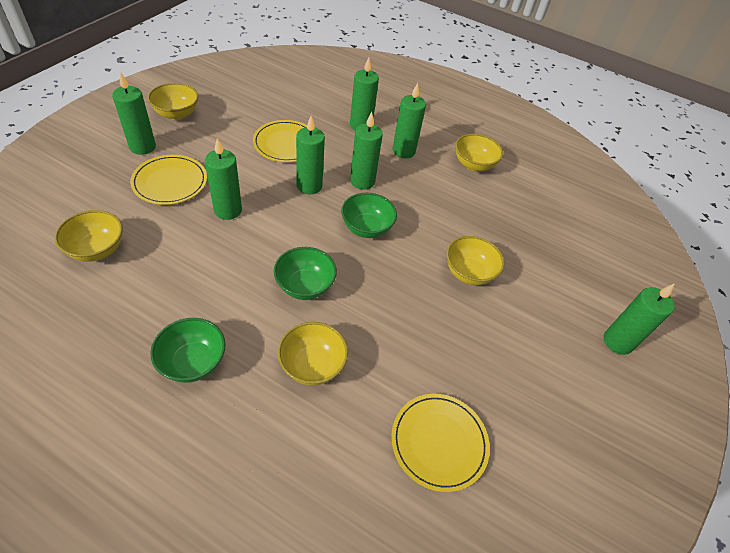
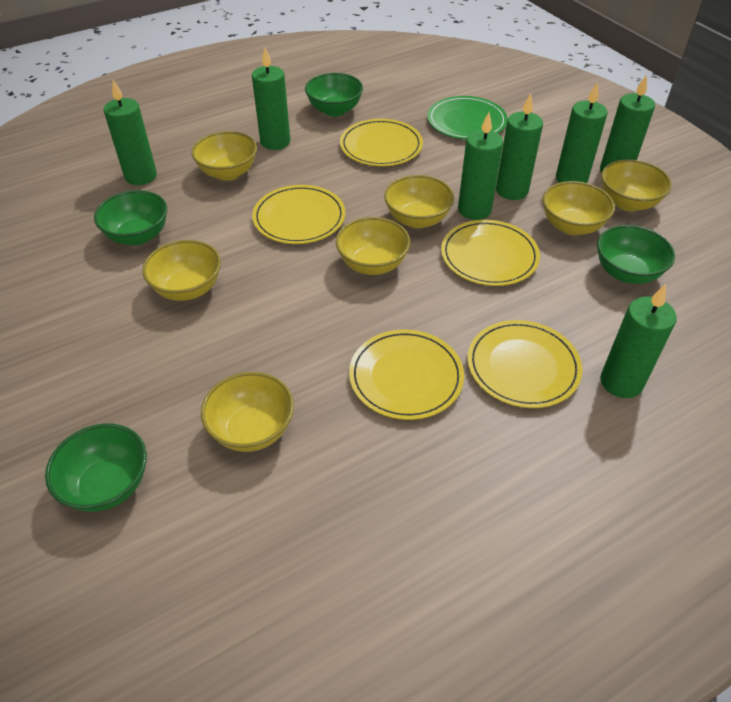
green bowl: 3 -> 4
green plate: 0 -> 1
yellow bowl: 5 -> 7
yellow plate: 3 -> 5

